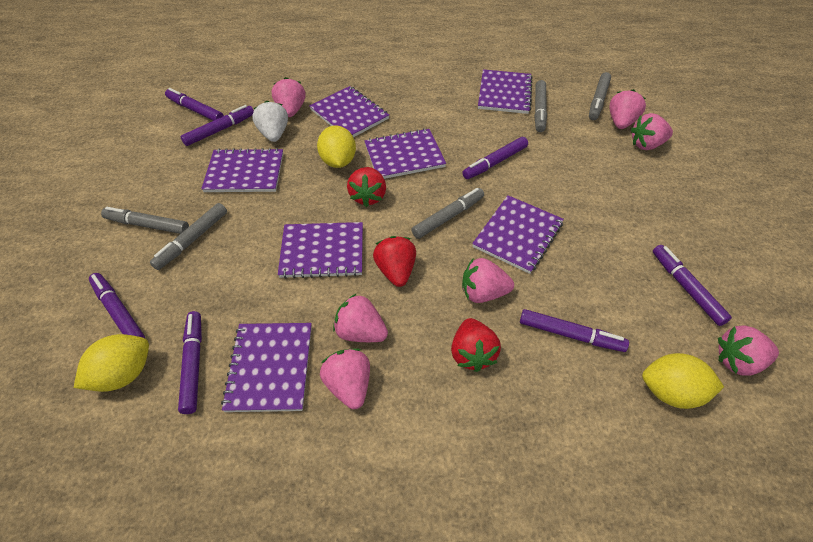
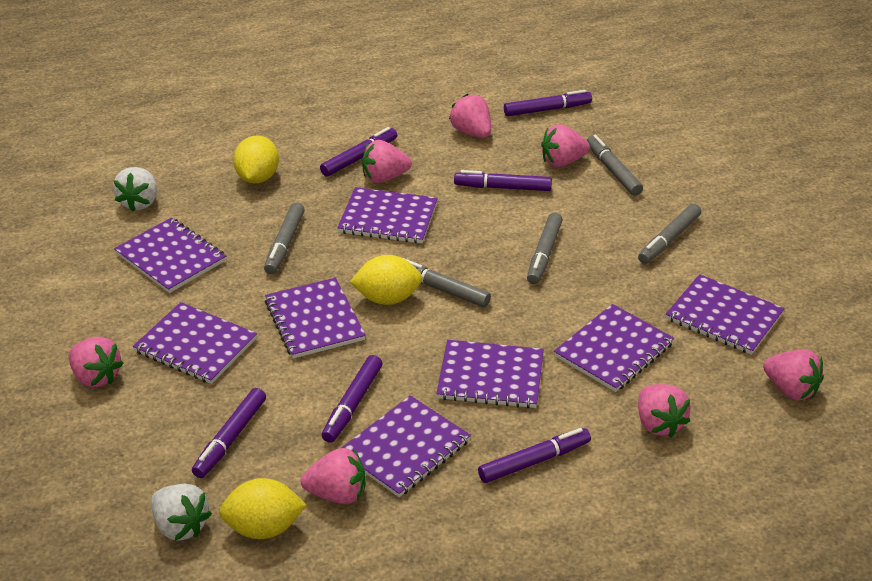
purple marker: 7 -> 6
purple notebook: 7 -> 8
red strawberry: 3 -> 0
white strawberry: 1 -> 2

